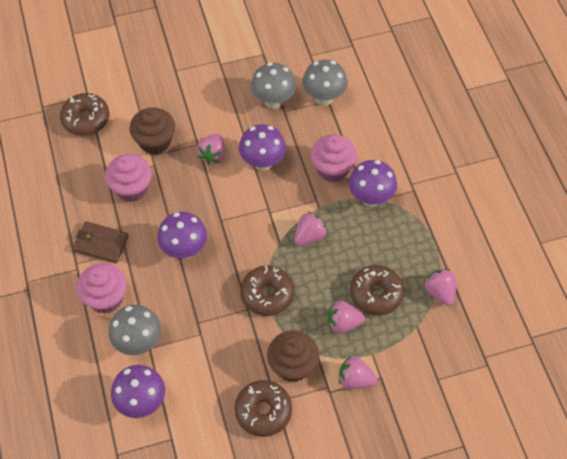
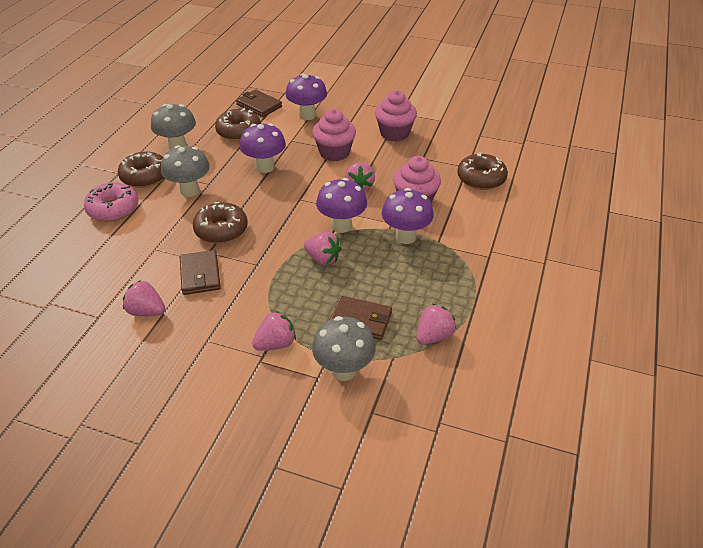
brown cupcake: 2 -> 0
brown wallet: 1 -> 3
pink donut: 0 -> 1

